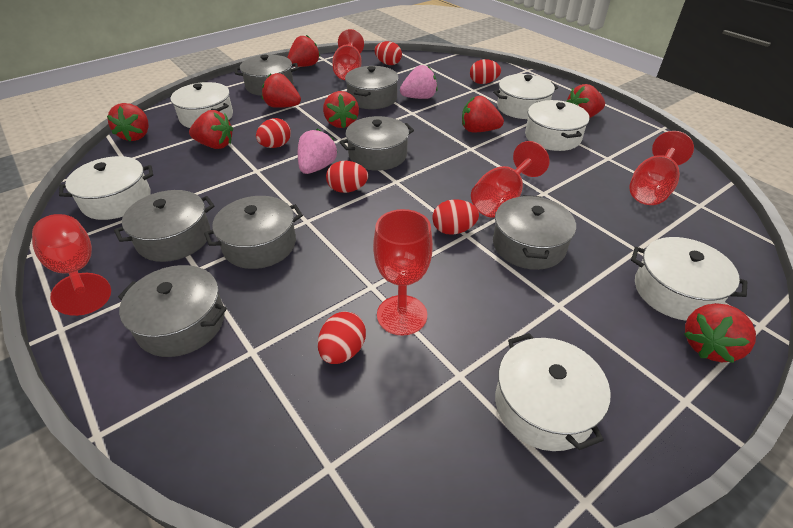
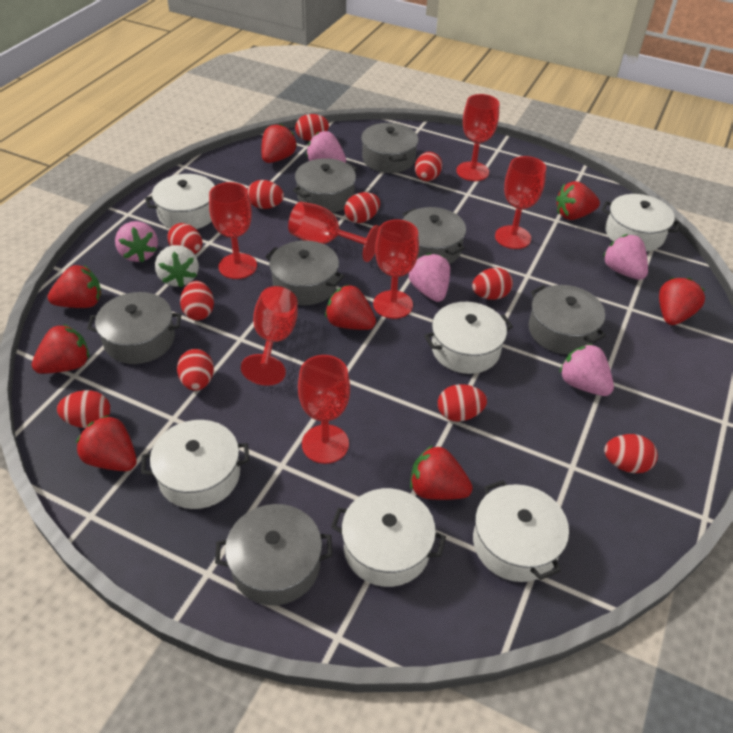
pink strawberry: 2 -> 5
red egg: 6 -> 11
red goblet: 5 -> 7
white strawberry: 0 -> 1

